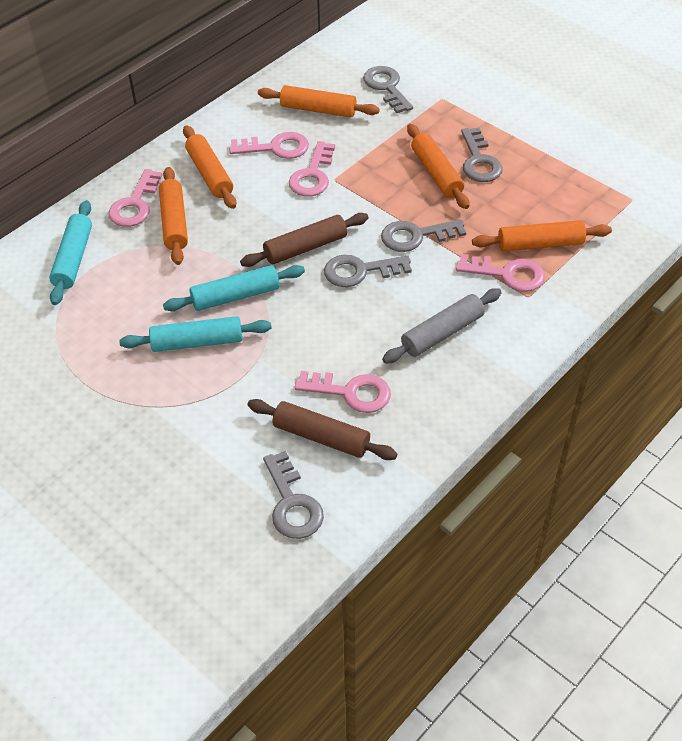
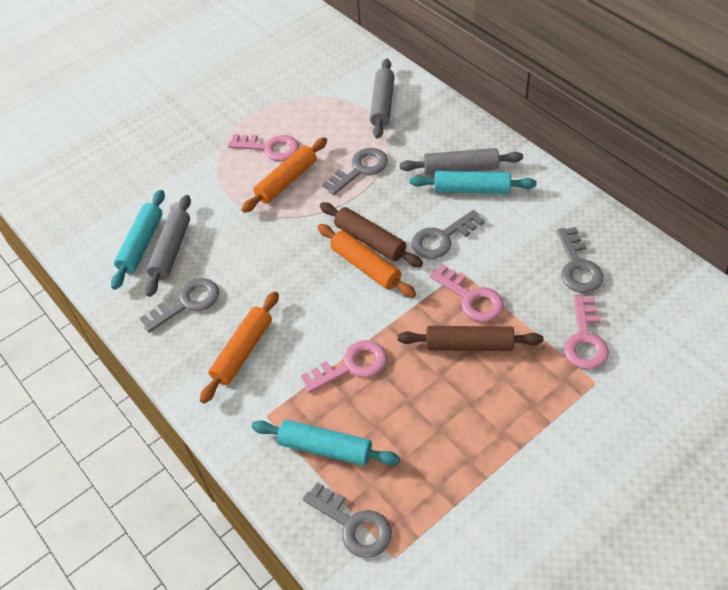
grey rolling pin: 1 -> 3
orange rolling pin: 5 -> 3
pink key: 5 -> 4

